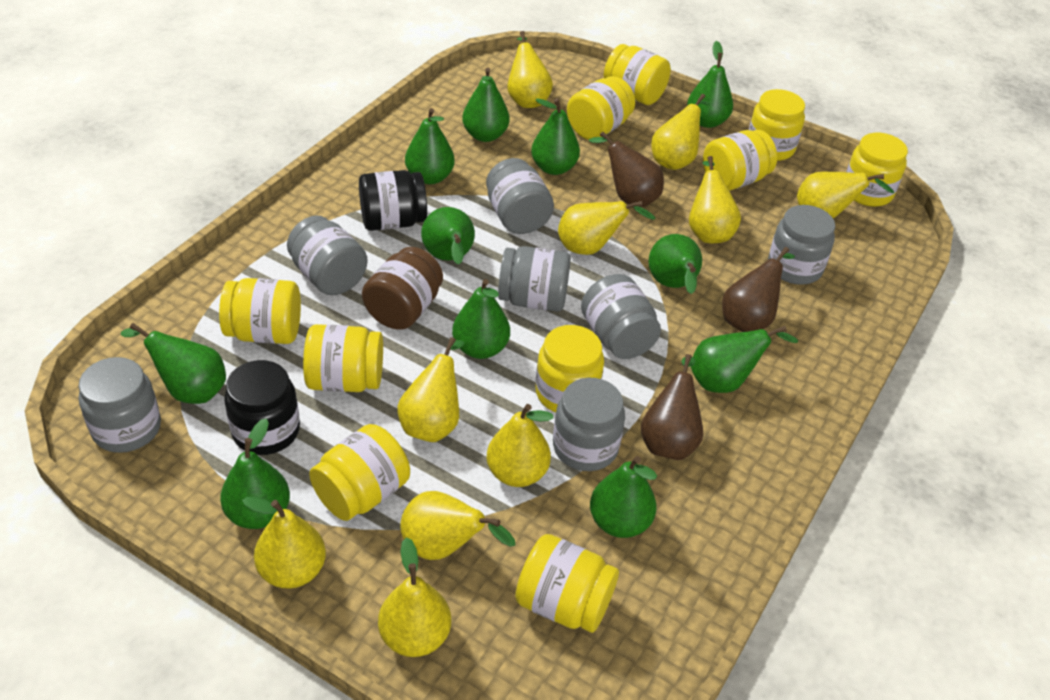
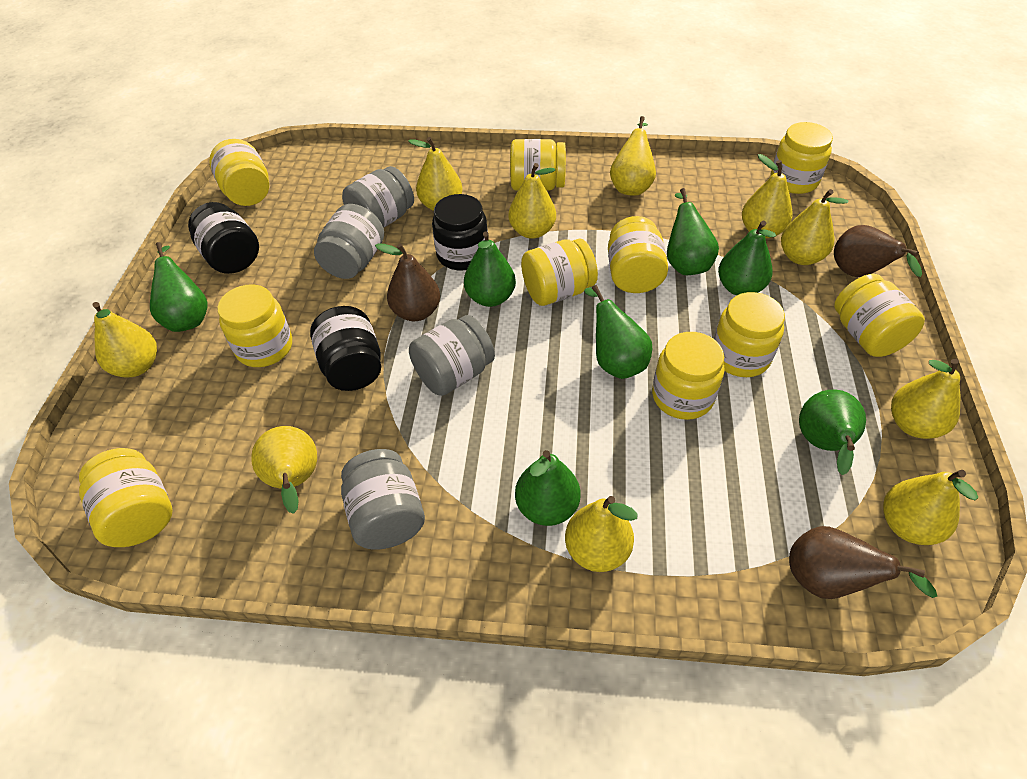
black jar: 2 -> 3
brown jar: 1 -> 0
green pear: 11 -> 7
grey jar: 7 -> 4

